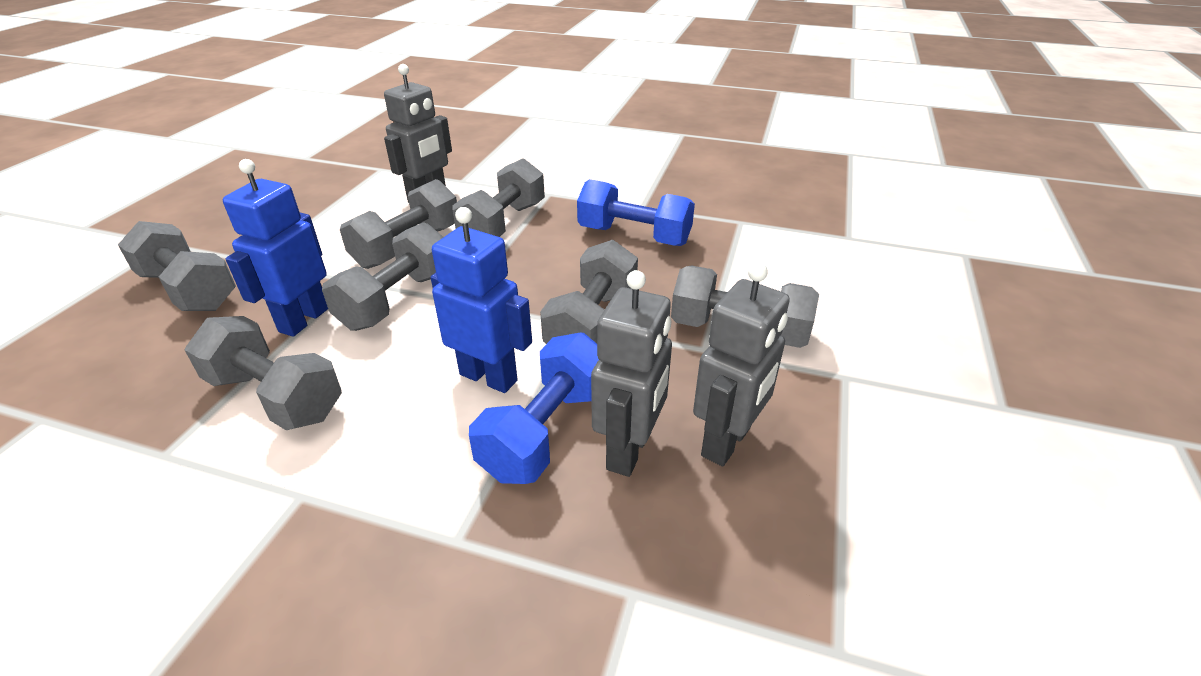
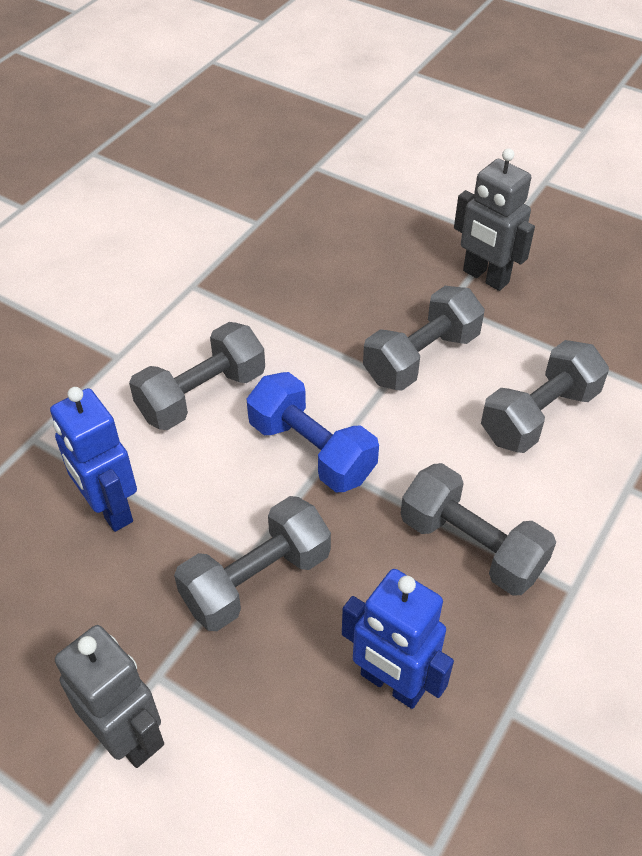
blue dumbbell: 2 -> 1
grey dumbbell: 7 -> 5
grey robot: 3 -> 2

